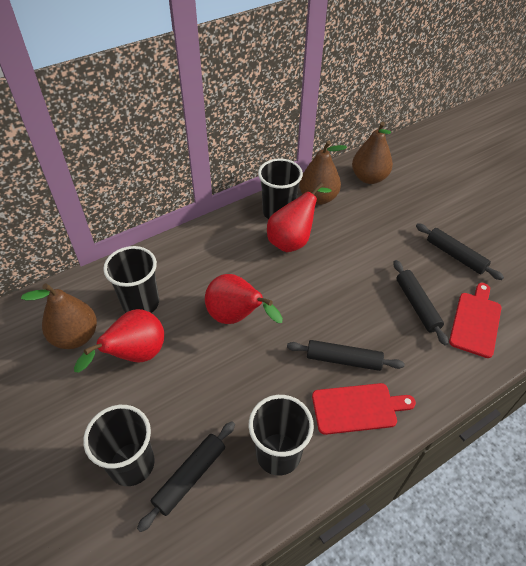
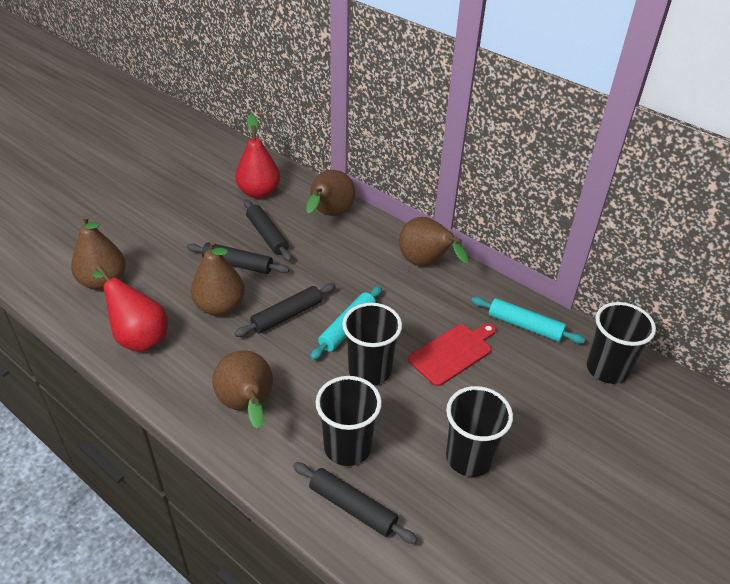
brown pear: 3 -> 5
red cutting board: 2 -> 1
red pear: 3 -> 2
turquoise rolling pin: 0 -> 2

